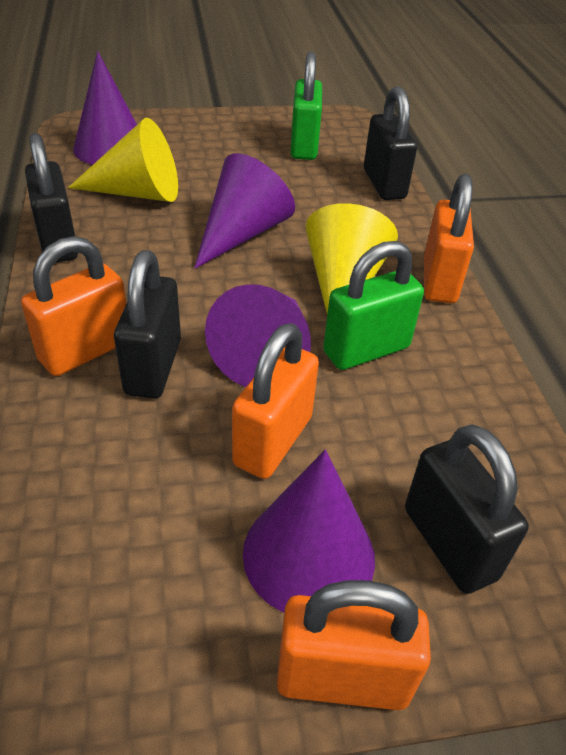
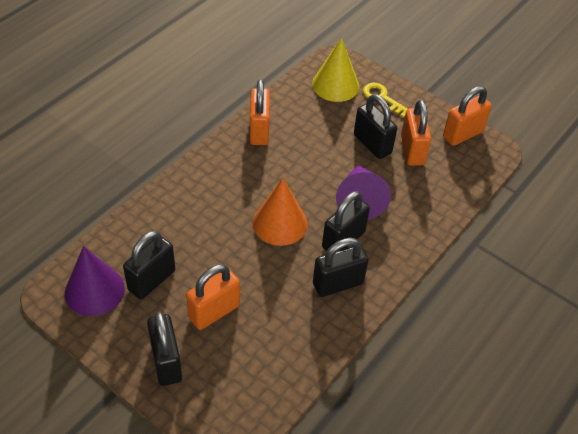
black padlock: 4 -> 5
green padlock: 2 -> 0
orange cone: 0 -> 1
purple cone: 4 -> 2
yellow cone: 2 -> 1
yellow key: 0 -> 1

